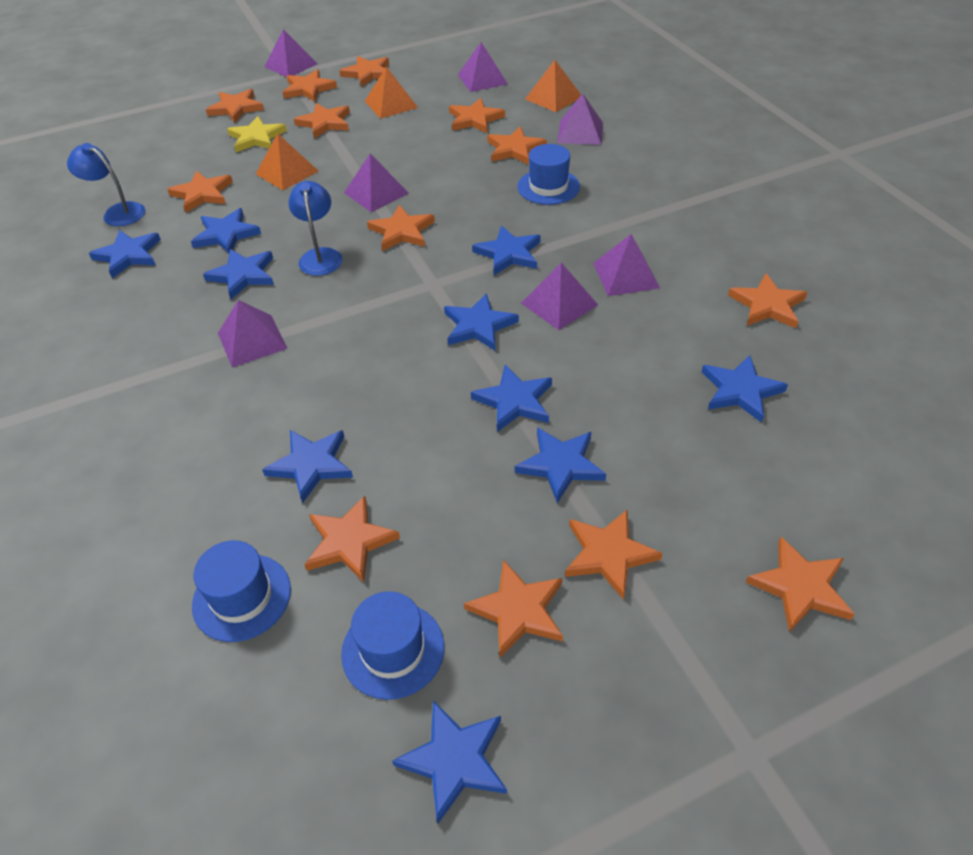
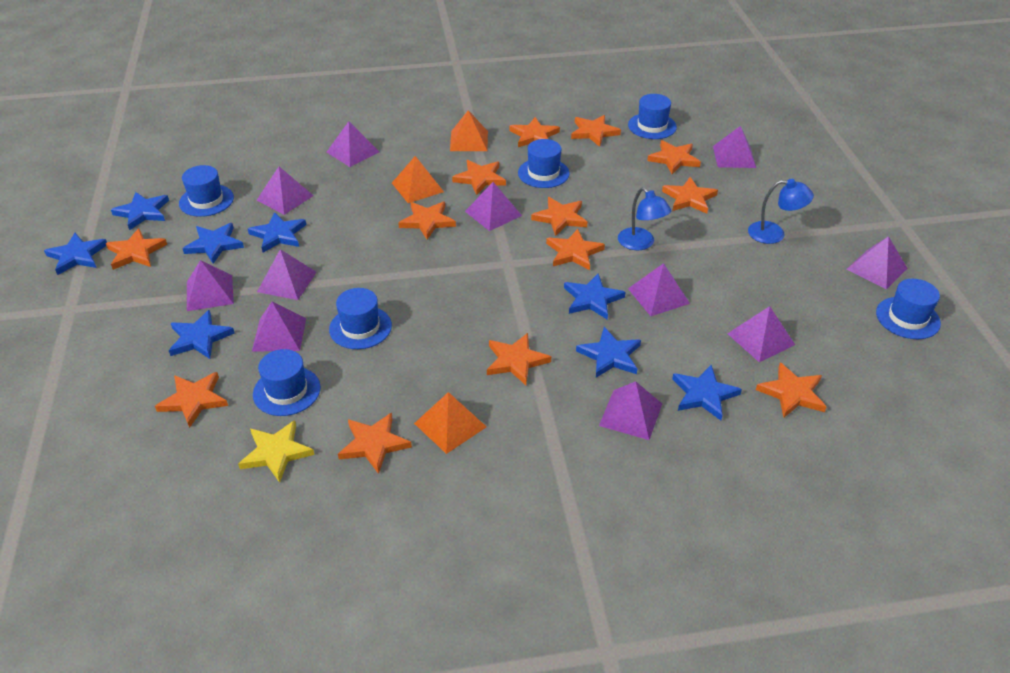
blue hat: 3 -> 6
blue star: 10 -> 8
purple pyramid: 7 -> 11

